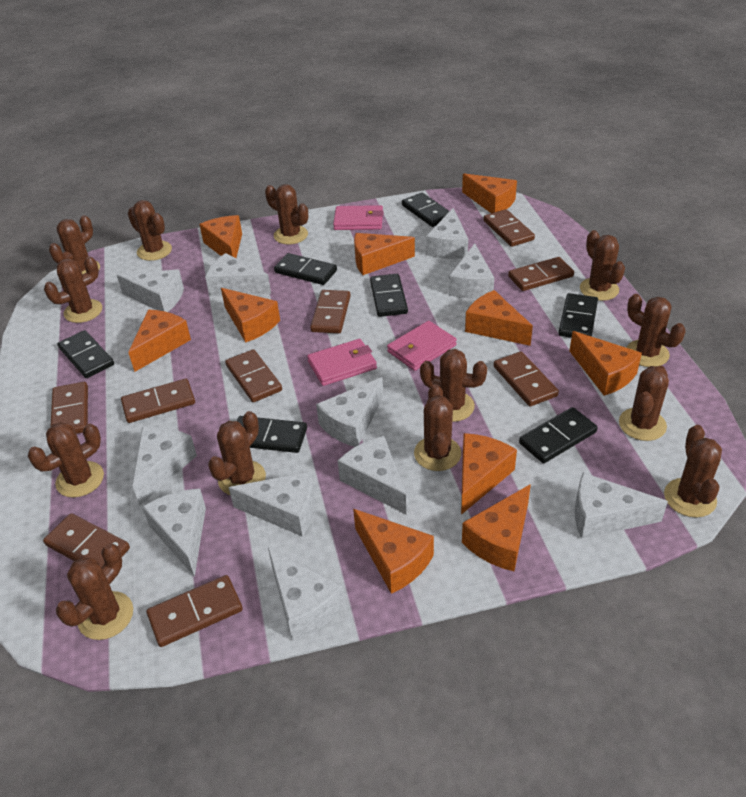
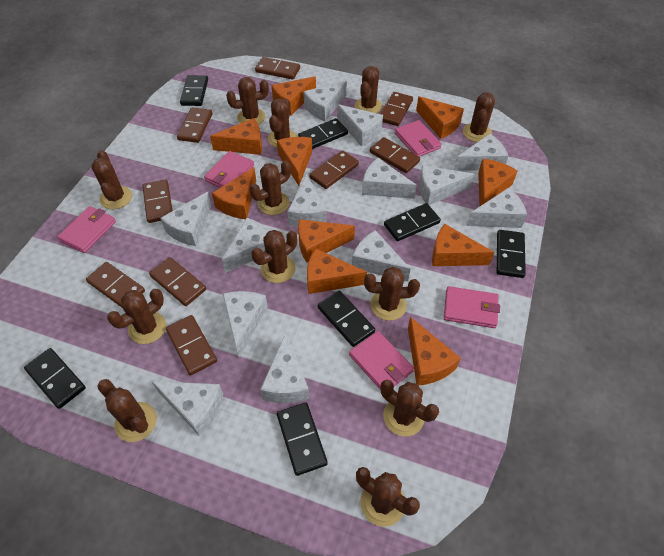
brown cactus: 13 -> 12
pink wallet: 3 -> 5
white cheese: 11 -> 13

